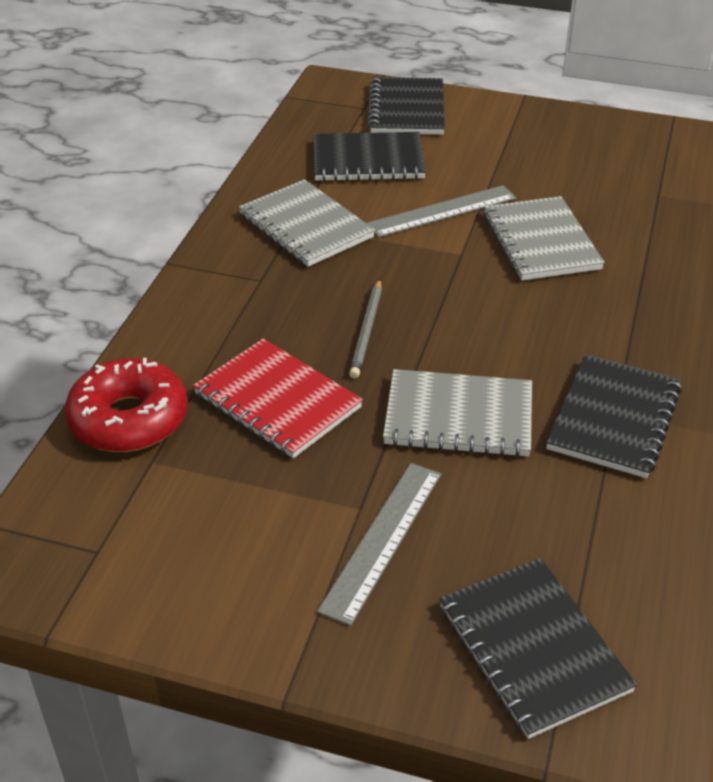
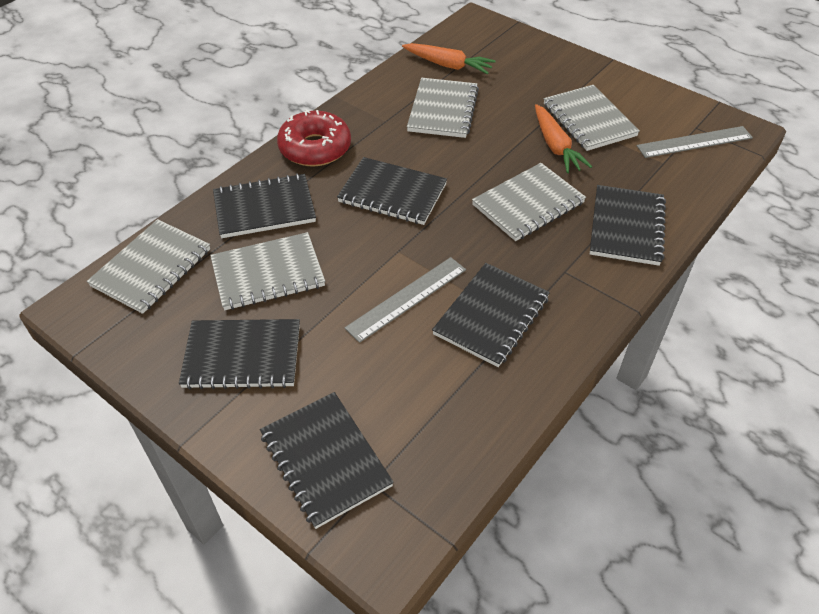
black notebook: 4 -> 6
grey notebook: 3 -> 5
grey pencil: 1 -> 0
orange carrot: 0 -> 2
red notebook: 1 -> 0

